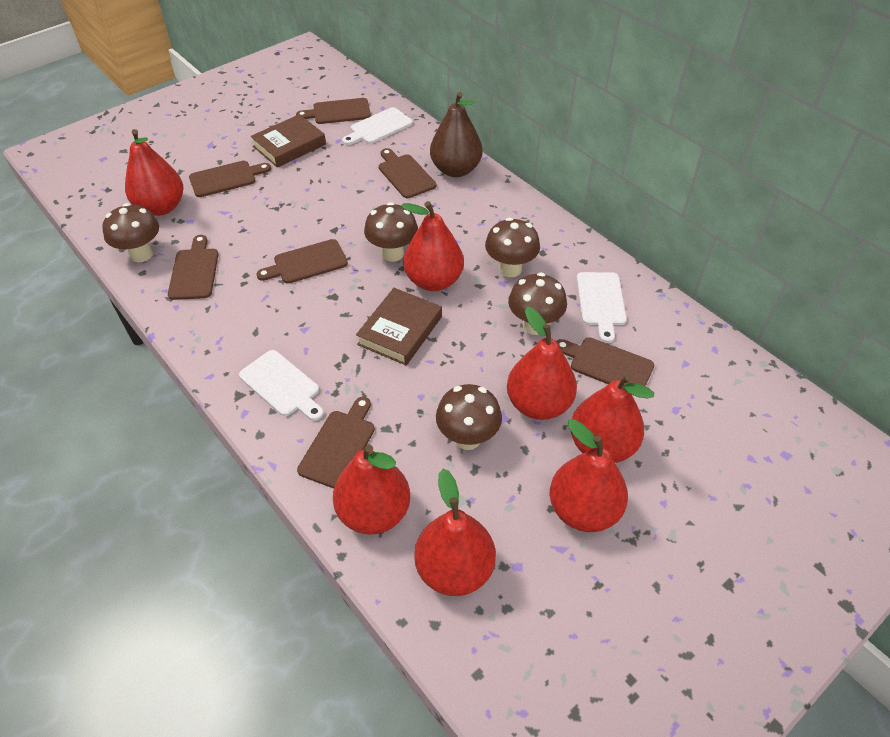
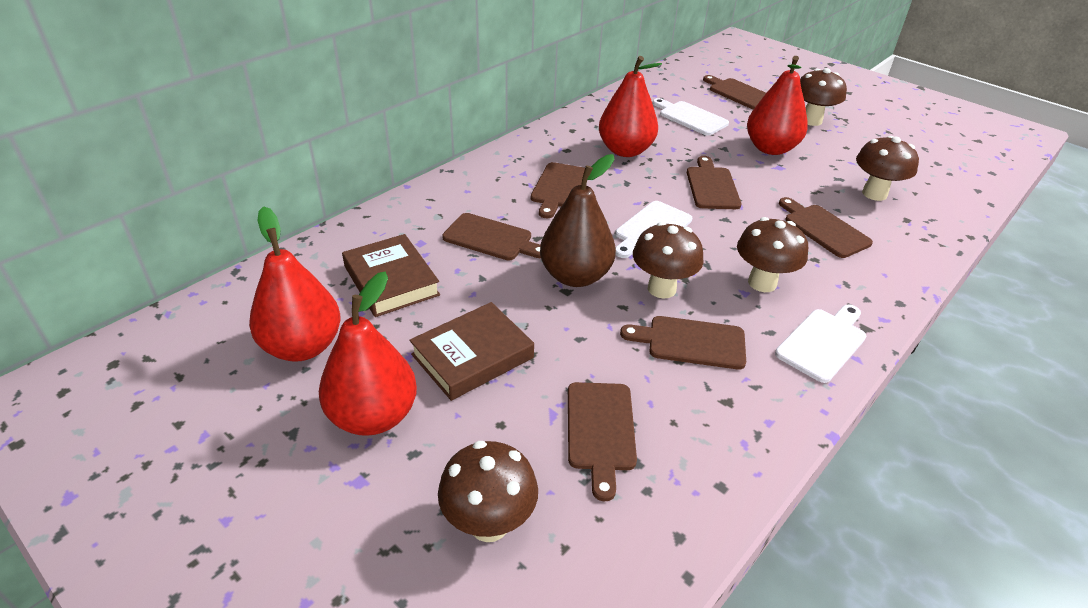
red pear: 7 -> 4

